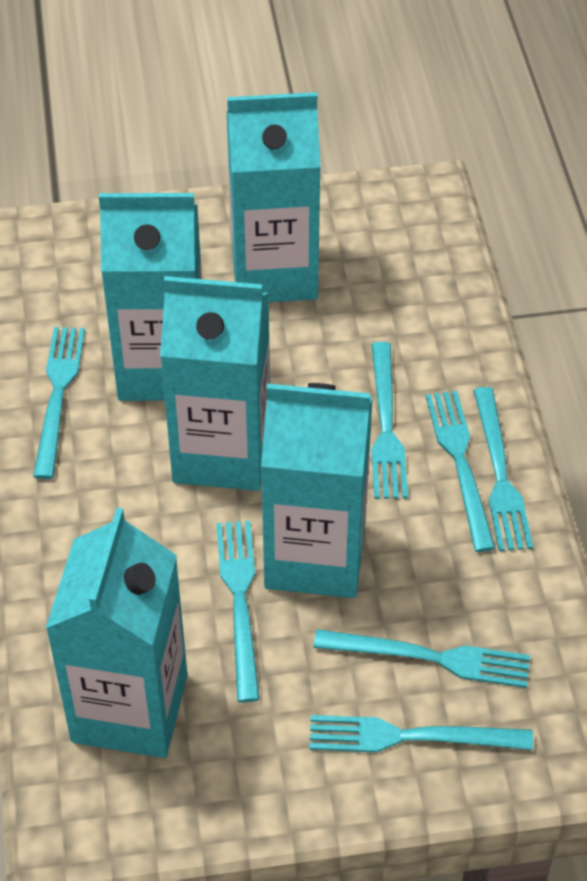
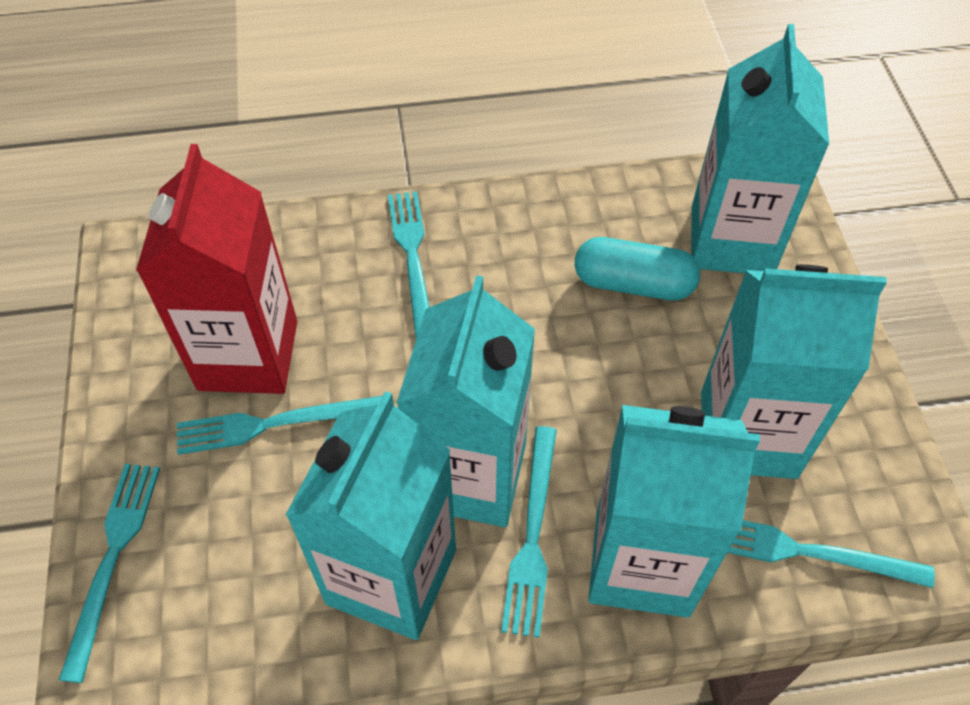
red carton: 0 -> 1
turquoise capsule: 0 -> 1
turquoise fork: 7 -> 5

